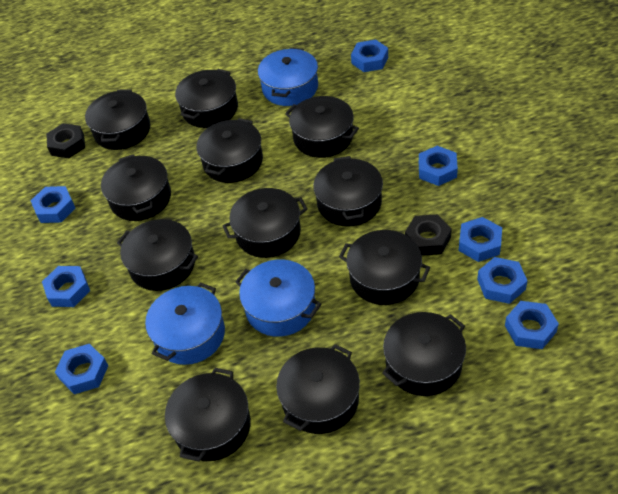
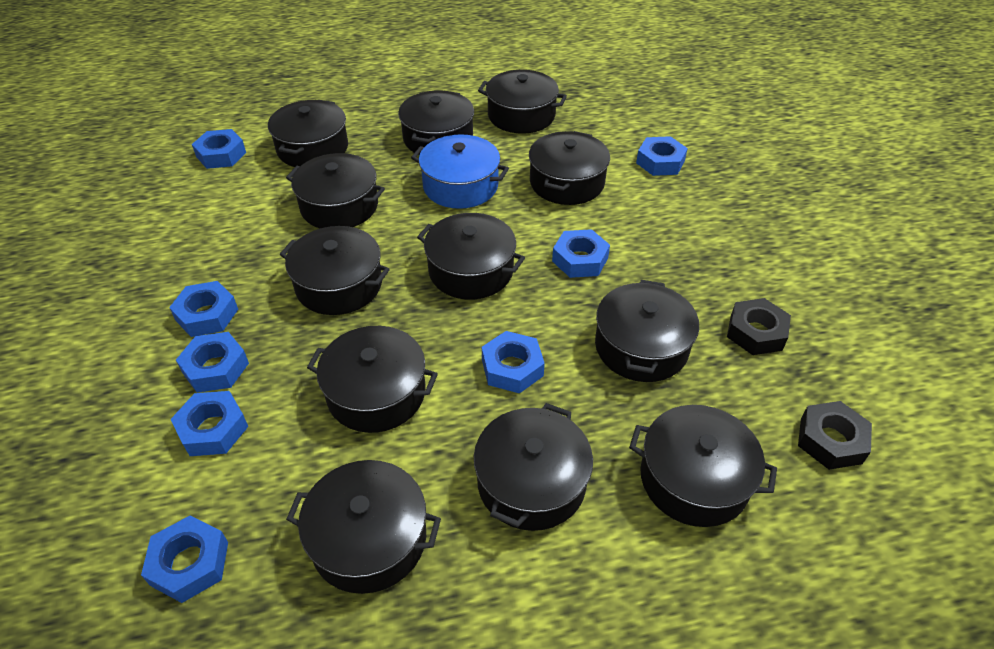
blue pot: 3 -> 1

